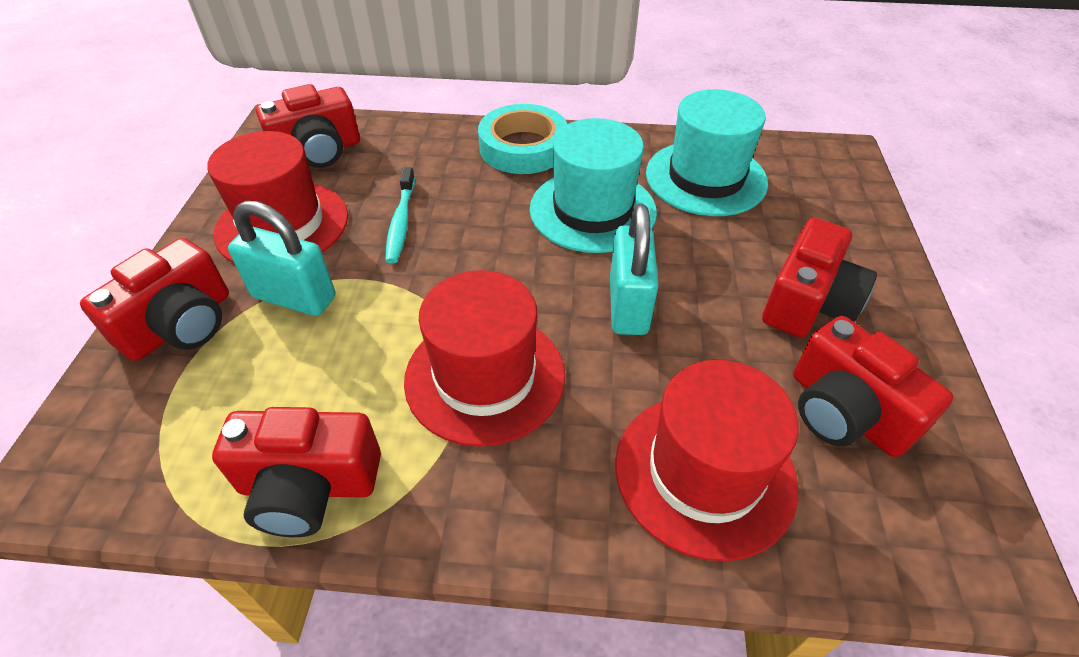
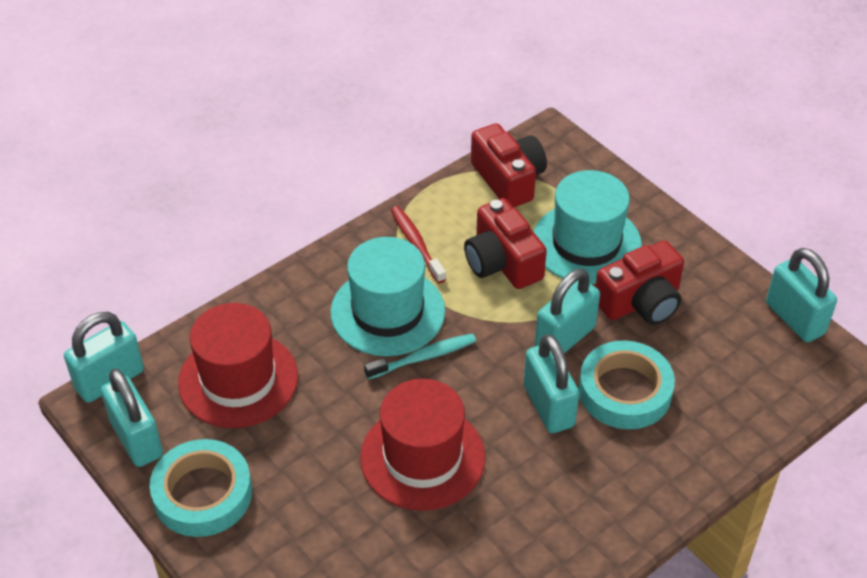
red camera: 5 -> 3
red hat: 3 -> 2
red toothbrush: 0 -> 1
turquoise padlock: 2 -> 5
turquoise tape: 1 -> 2

